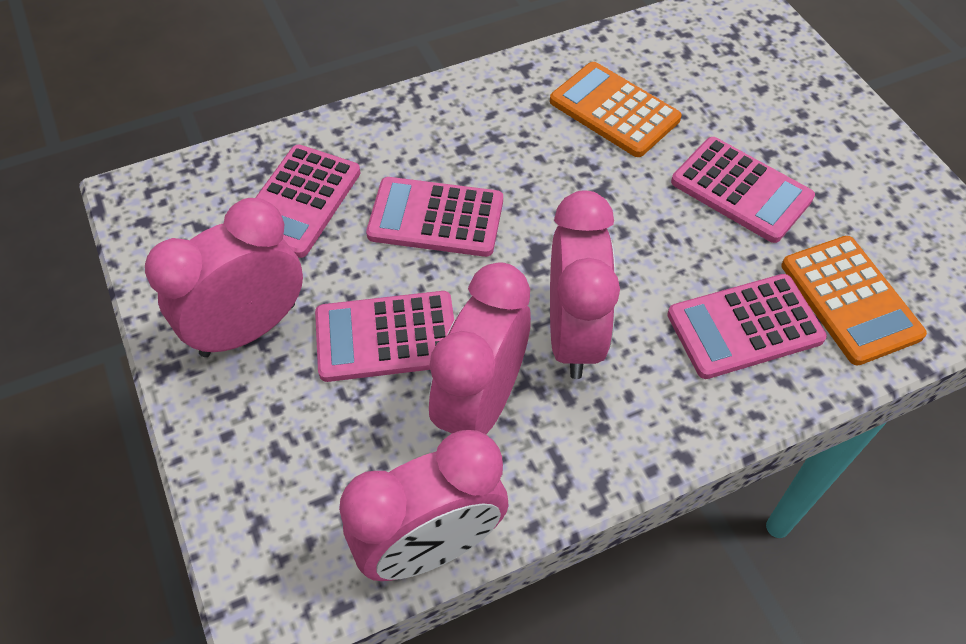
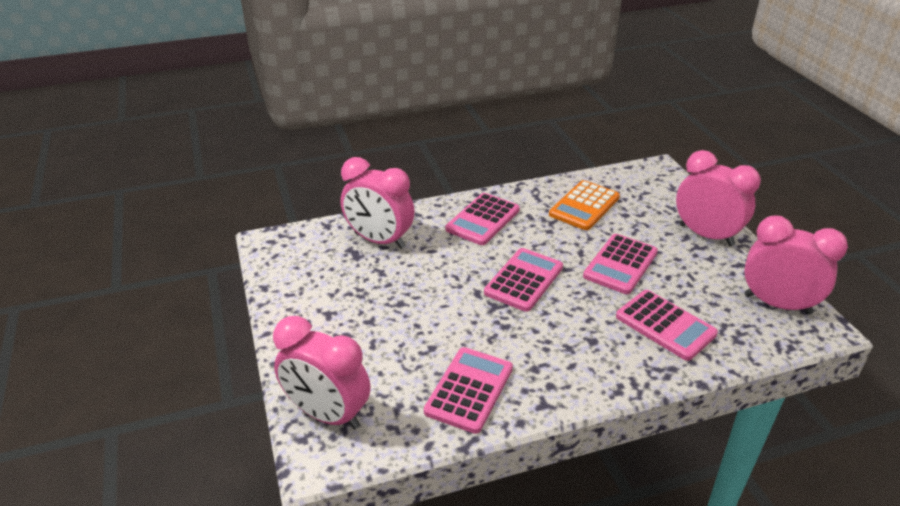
orange calculator: 2 -> 1

